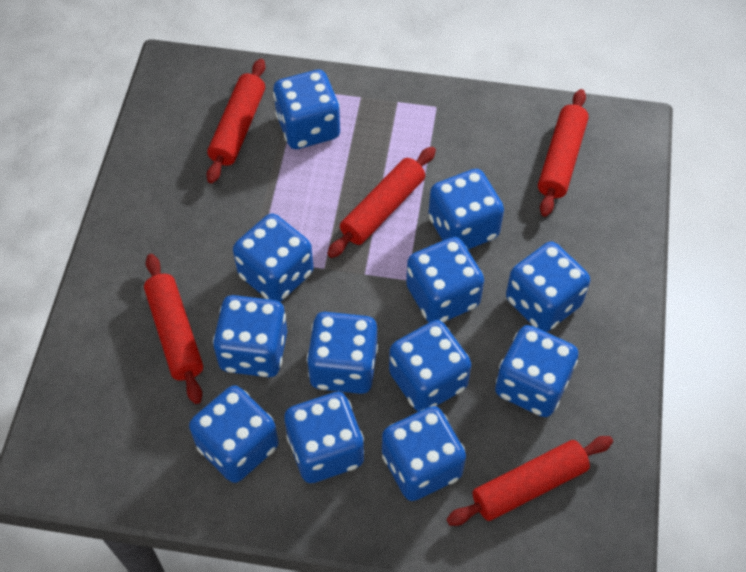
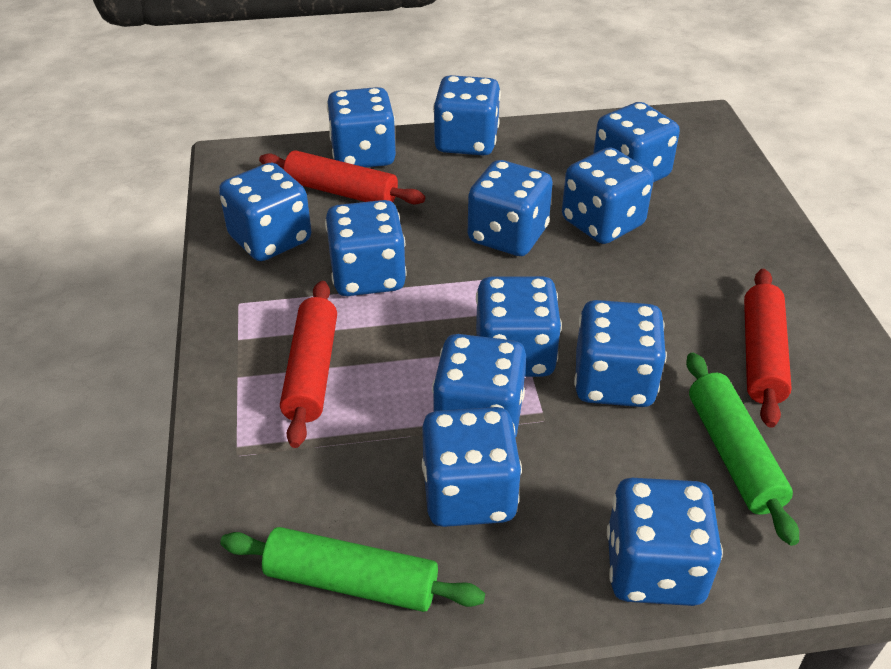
green rolling pin: 0 -> 2
red rolling pin: 5 -> 3

